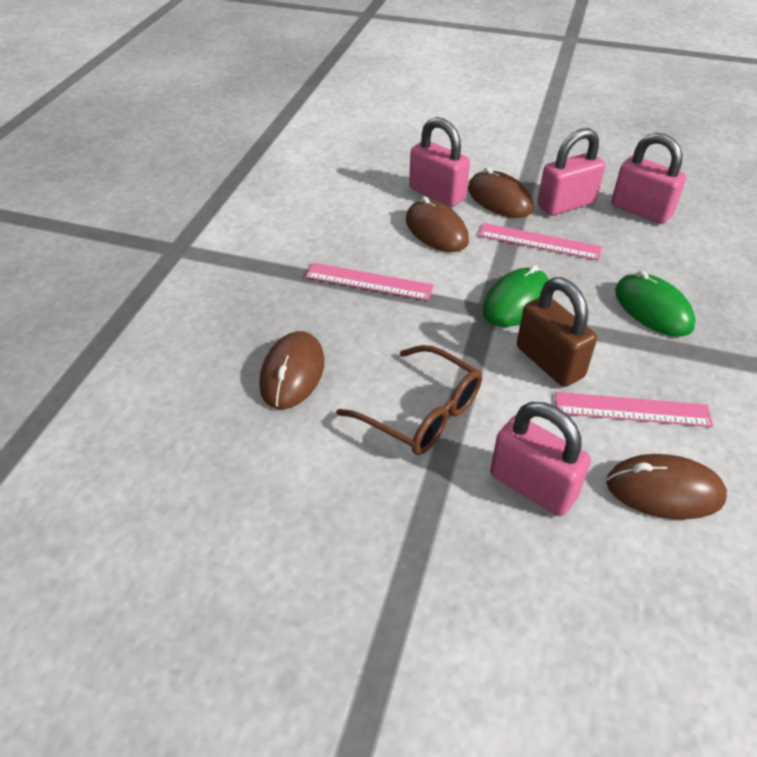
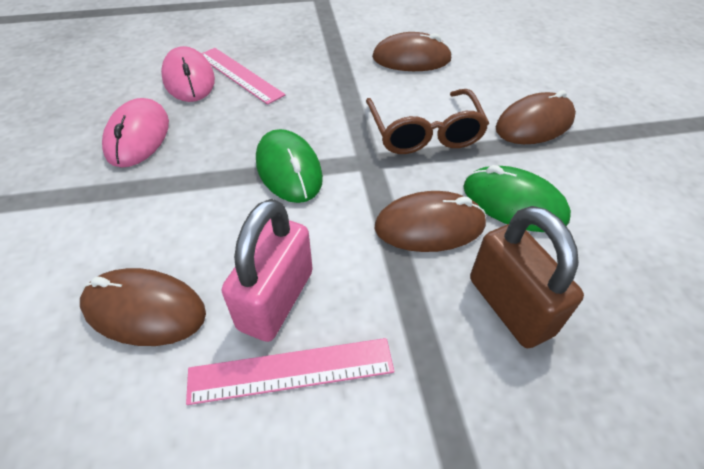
pink mouse: 0 -> 2
pink padlock: 4 -> 1
pink ruler: 3 -> 2

